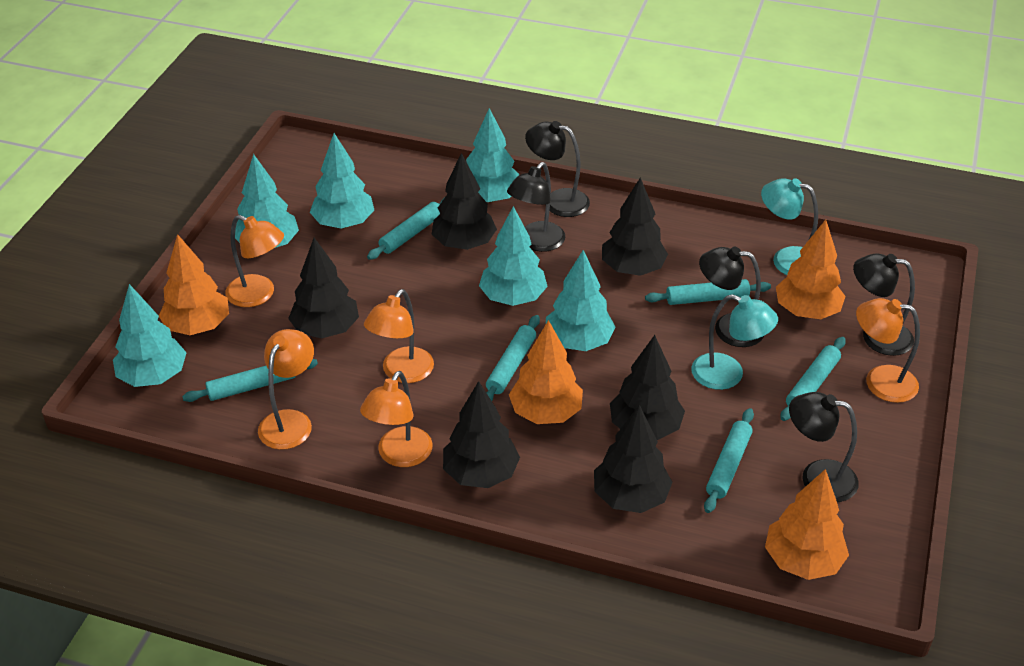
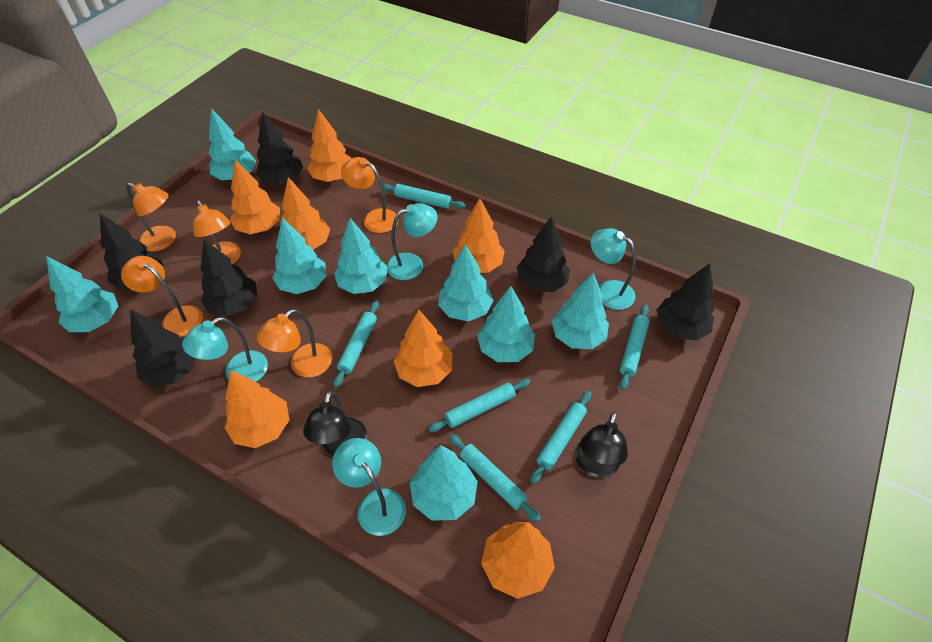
black lamp: 5 -> 2
orange tree: 4 -> 7
turquoise lamp: 2 -> 4
turquoise tree: 6 -> 8

